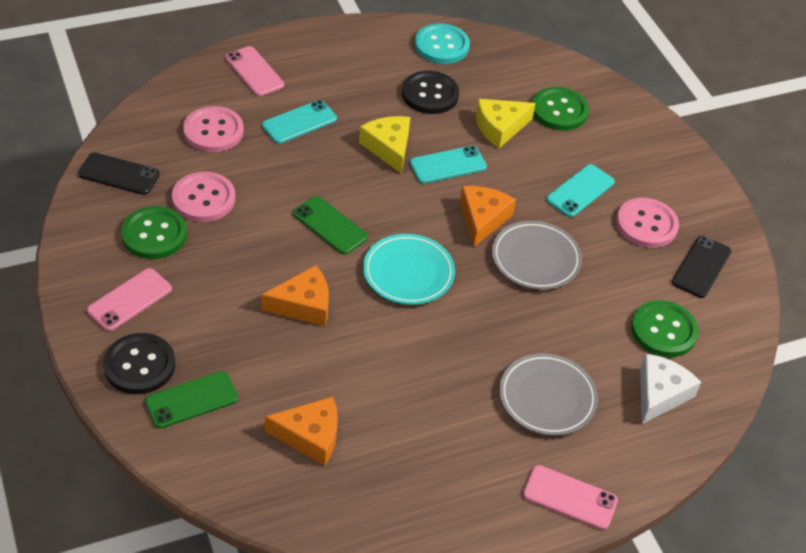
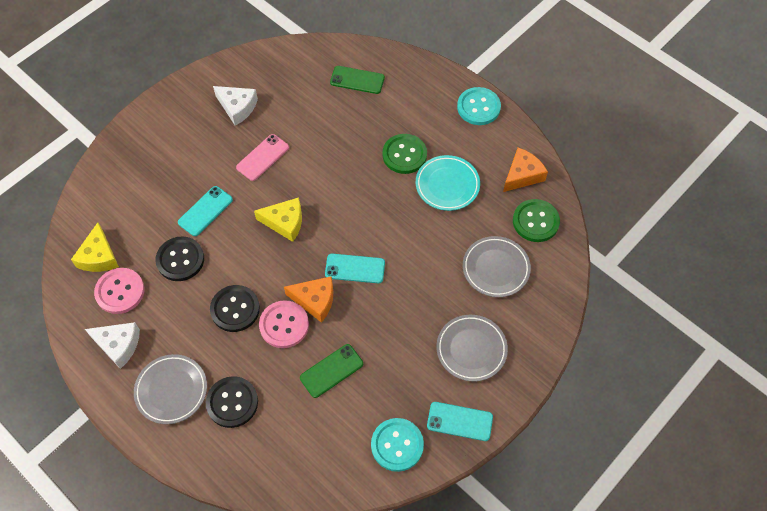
black button: 2 -> 3
black phone: 2 -> 0
green button: 3 -> 2
grey plate: 2 -> 3
orange cheese: 3 -> 2
pink button: 3 -> 2
pink phone: 3 -> 1
turquoise button: 1 -> 2
white cheese: 1 -> 2

